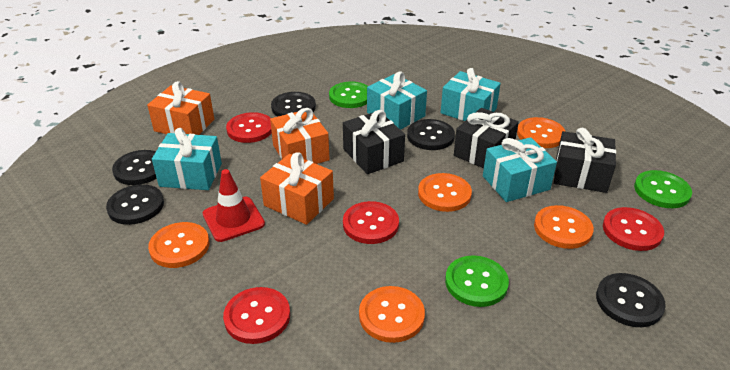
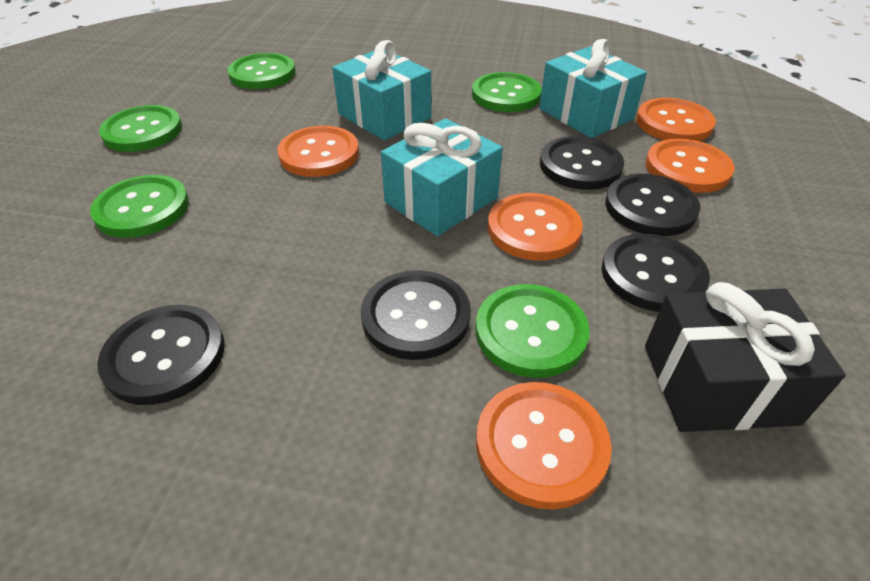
black gift: 3 -> 1
green button: 3 -> 5
orange gift: 3 -> 0
red button: 4 -> 0
red traffic cone: 1 -> 0
turquoise gift: 4 -> 3

